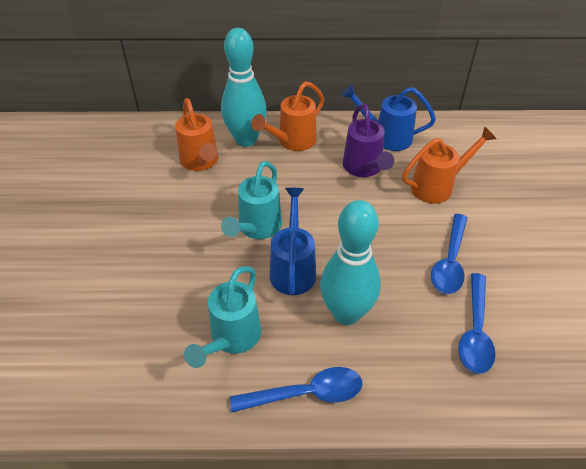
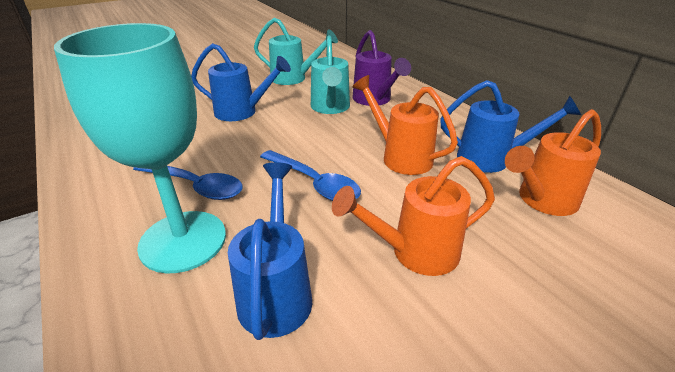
blue spoon: 3 -> 2
blue watering can: 2 -> 3
turquoise bowling pin: 2 -> 0
turquoise goblet: 0 -> 1

